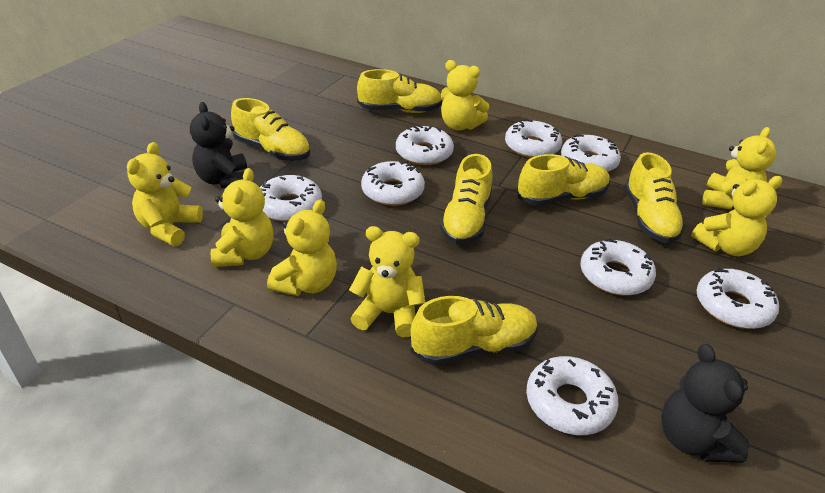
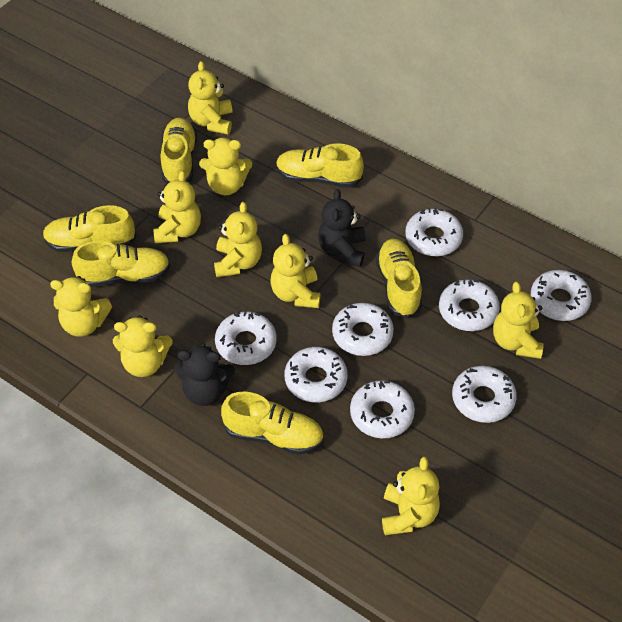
yellow teddy bear: 7 -> 9

